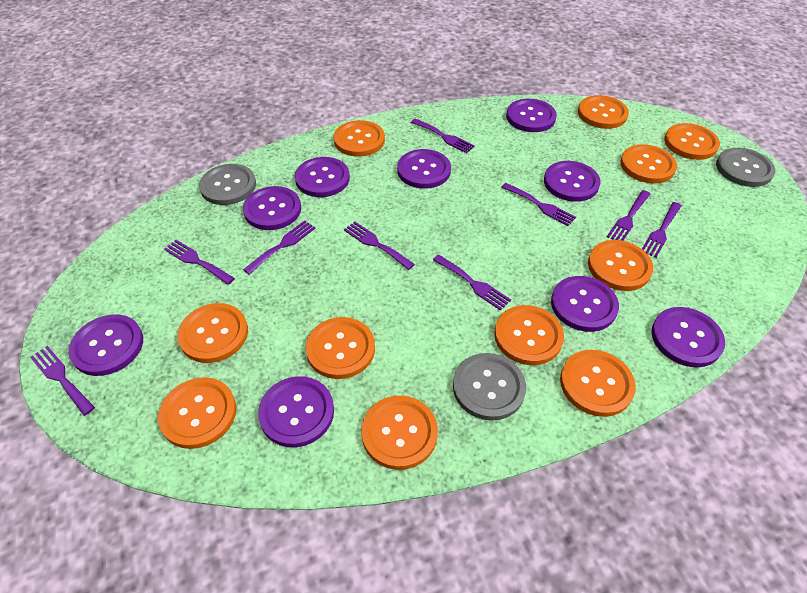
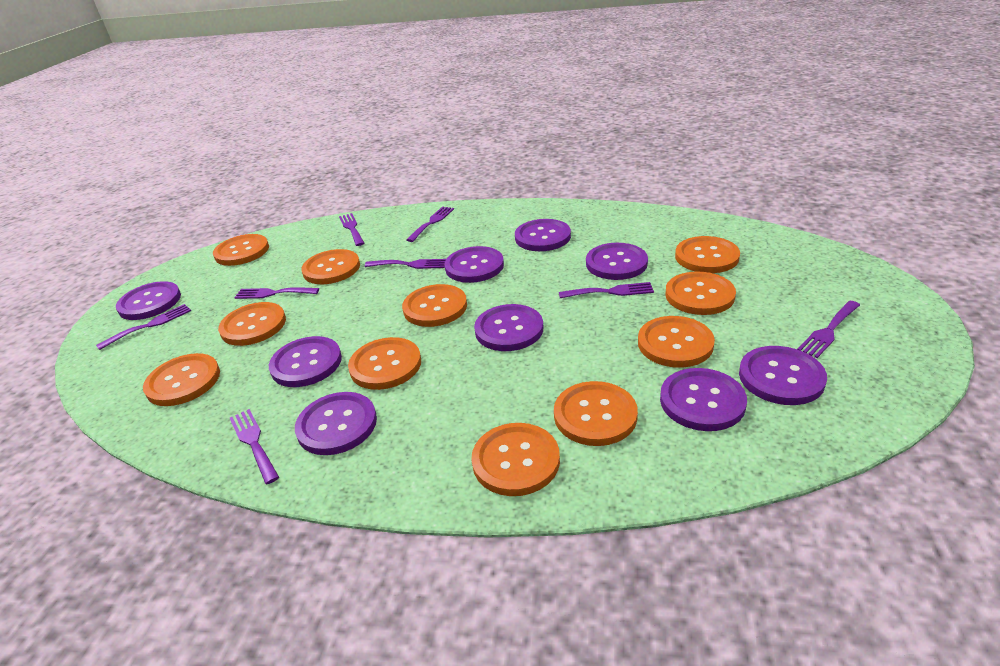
grey button: 3 -> 0
purple fork: 9 -> 8

